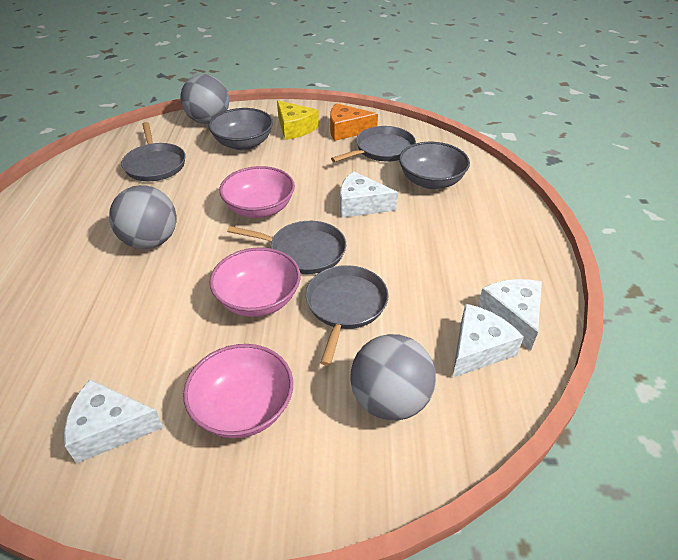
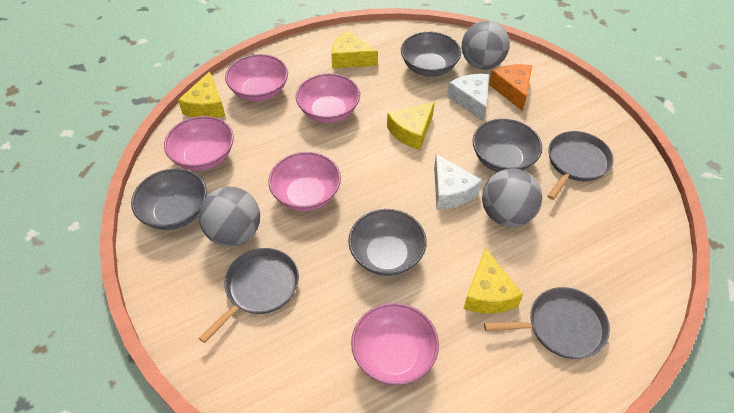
grey bowl: 2 -> 4
grey pan: 4 -> 3
pink bowl: 3 -> 5
white cheese: 4 -> 2
yellow cheese: 1 -> 4

